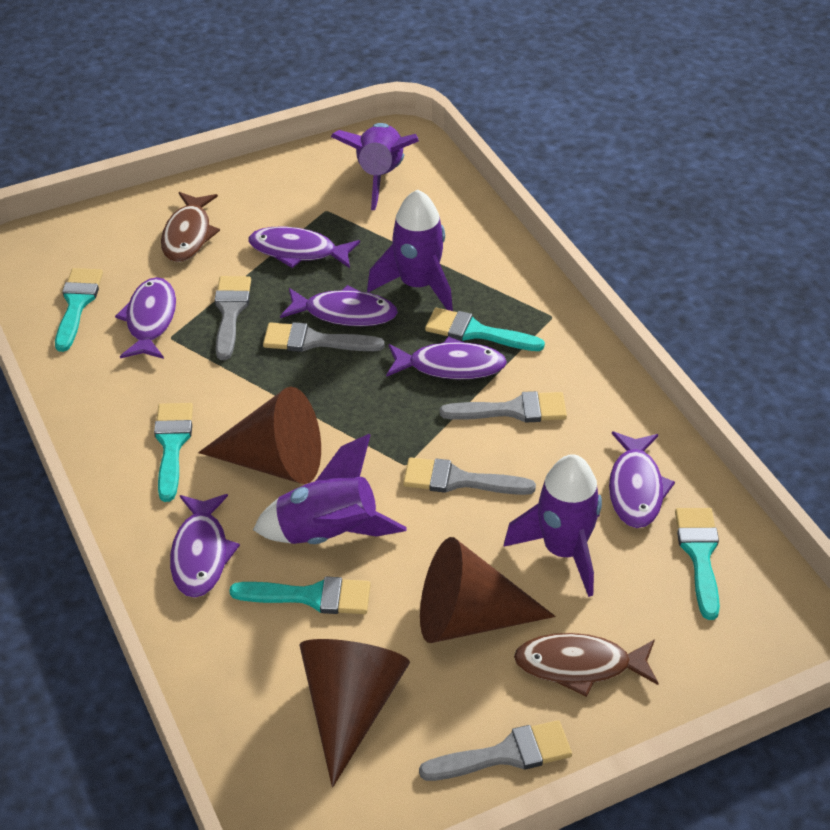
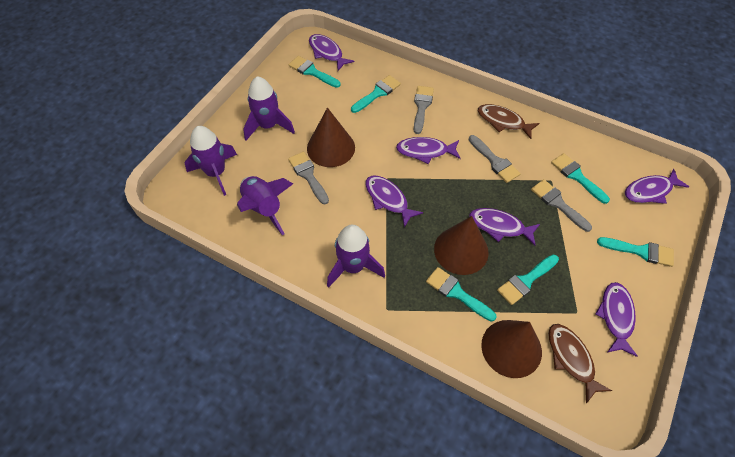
grey brush: 5 -> 4
turquoise brush: 5 -> 6

